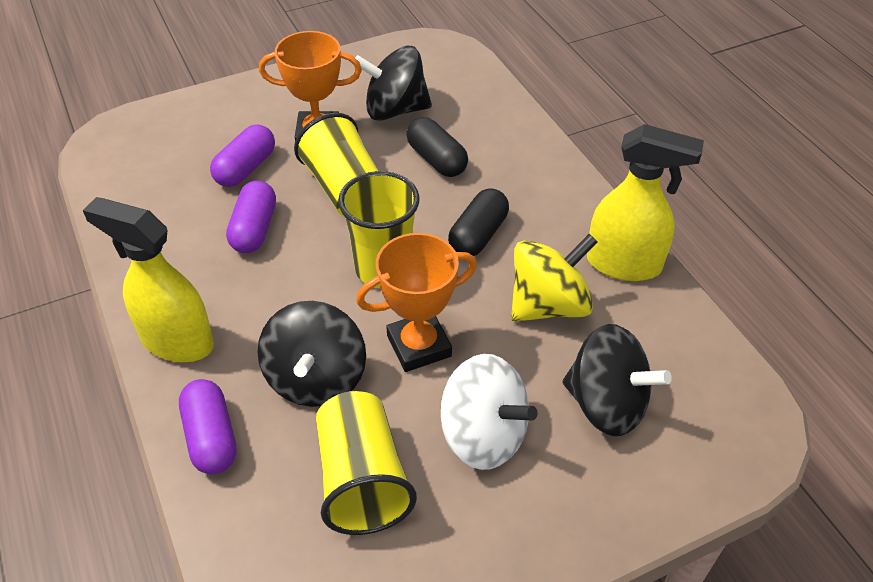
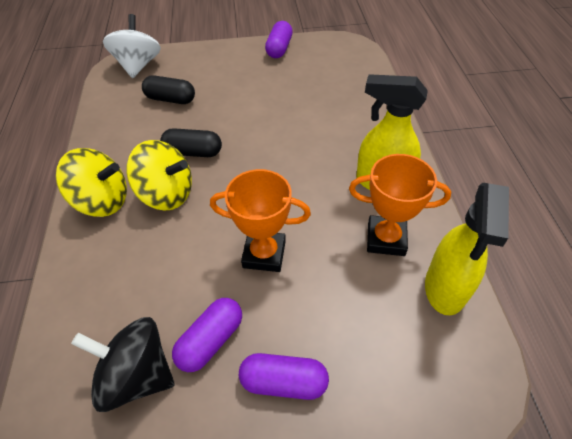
black spinning top: 3 -> 1
yellow cup: 3 -> 0
yellow spinning top: 1 -> 2

